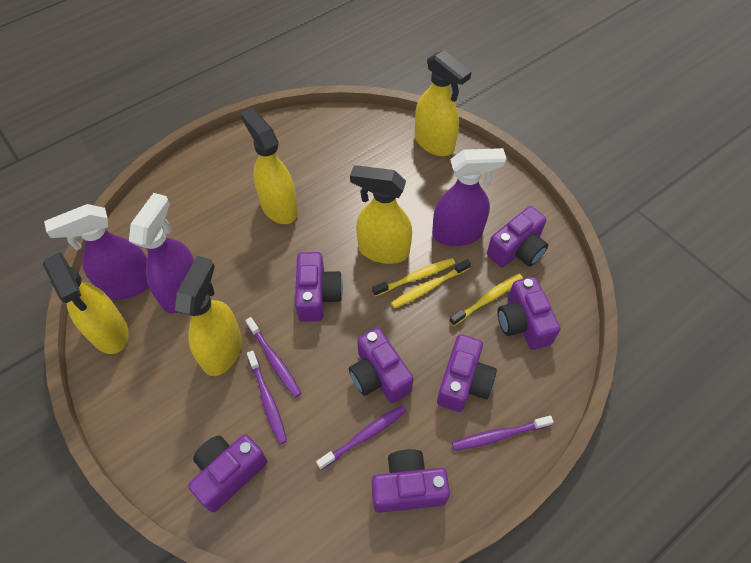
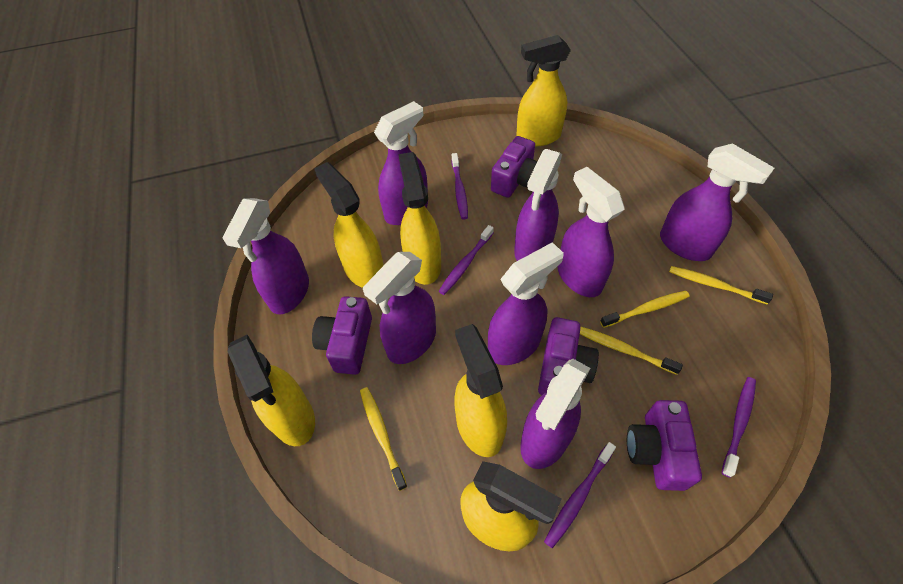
purple camera: 7 -> 4
purple spray bottle: 3 -> 8
yellow spray bottle: 5 -> 6
yellow toothbrush: 3 -> 4

